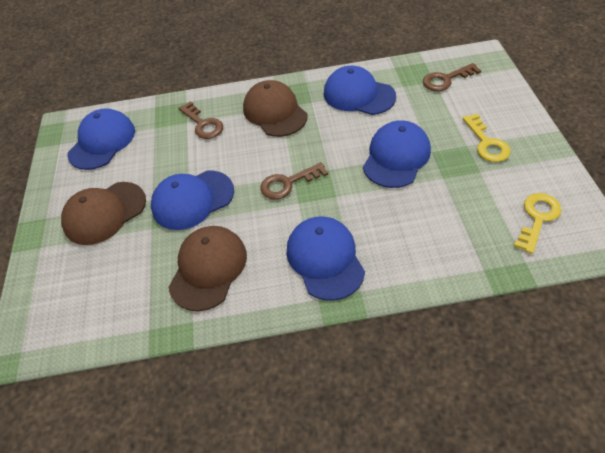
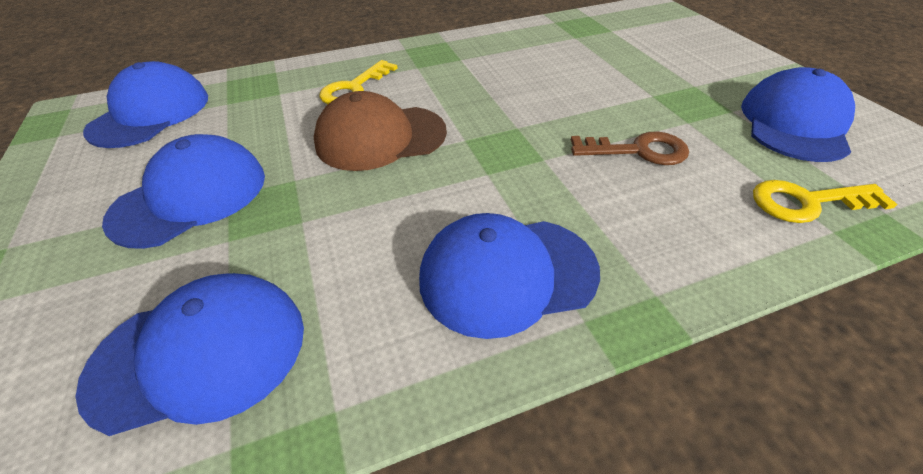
brown cap: 3 -> 1
brown key: 3 -> 1

